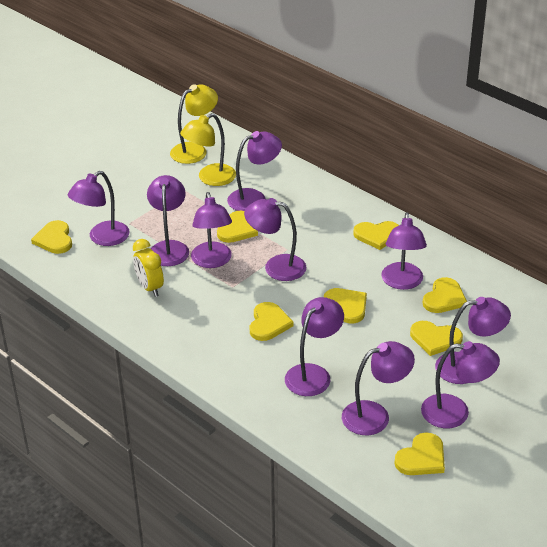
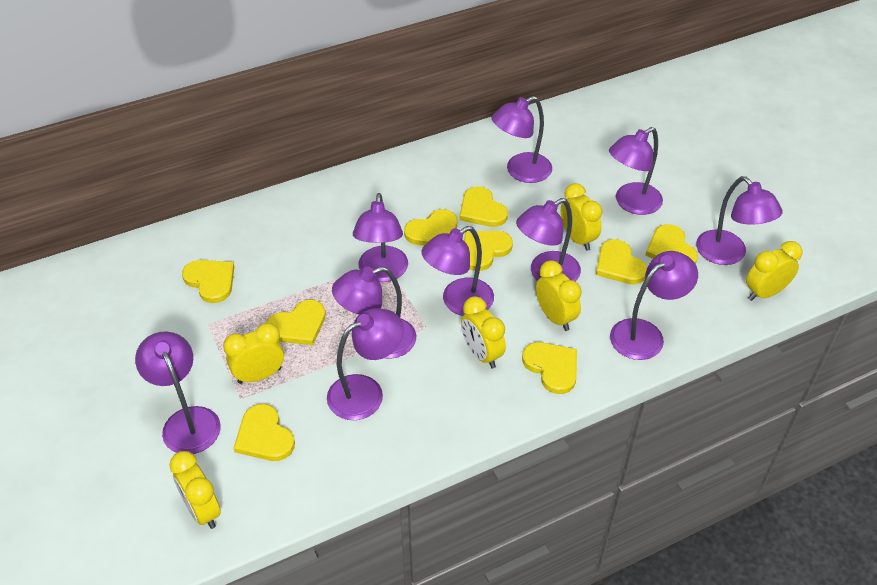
yellow clock: 1 -> 6
yellow heart: 8 -> 9
yellow lamp: 2 -> 0

